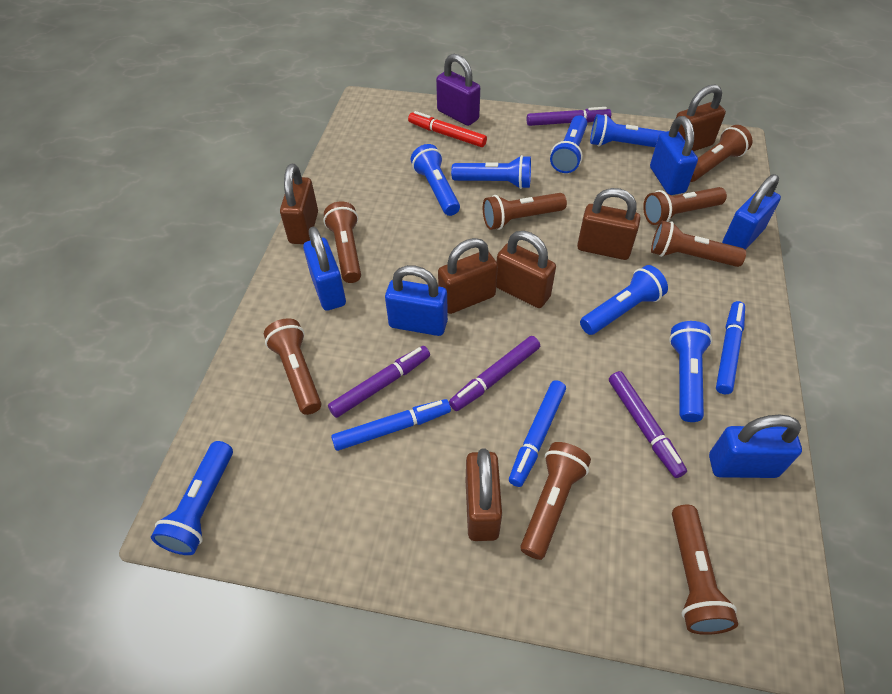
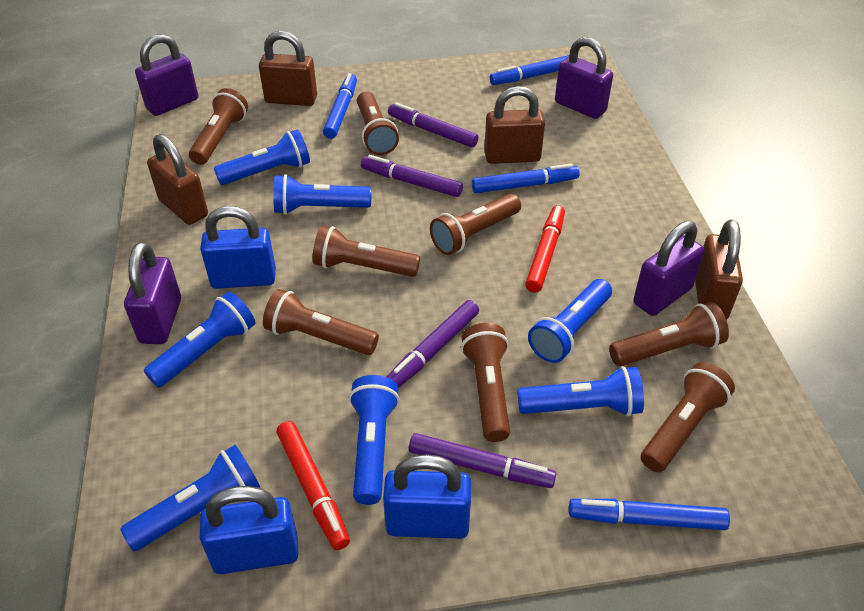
blue marker: 3 -> 4
blue padlock: 5 -> 3
brown padlock: 6 -> 4
purple padlock: 1 -> 4
red marker: 1 -> 2

